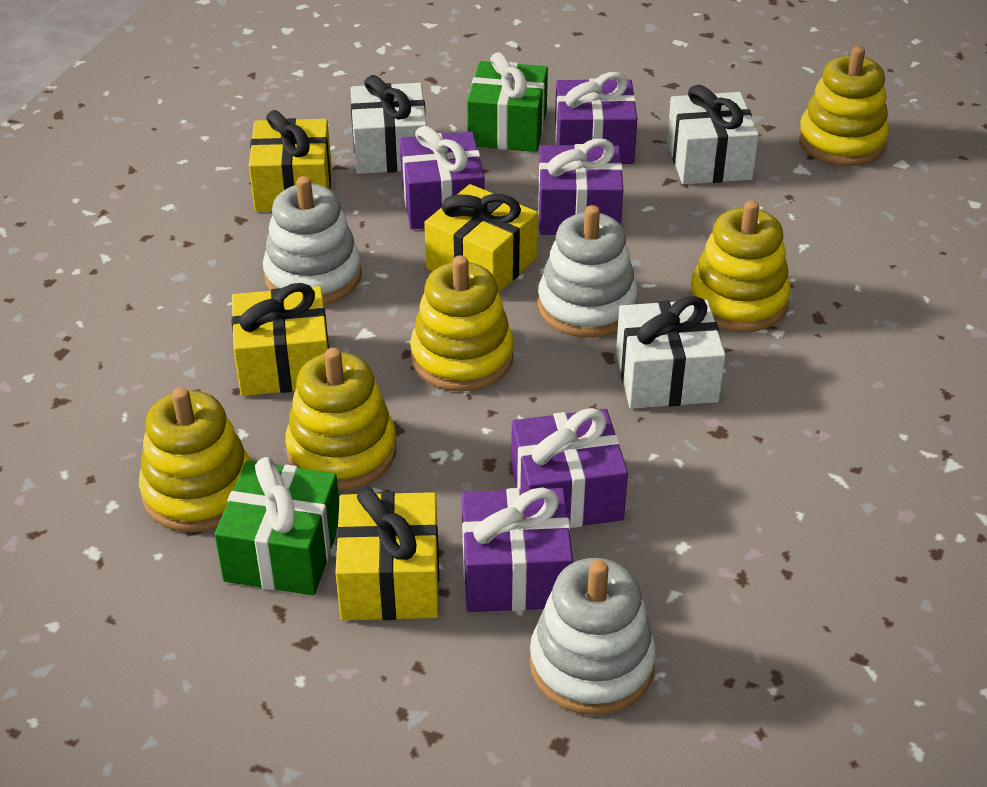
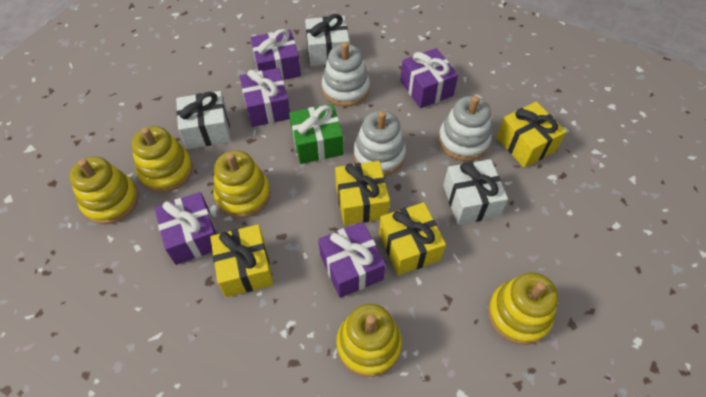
green gift: 2 -> 1

